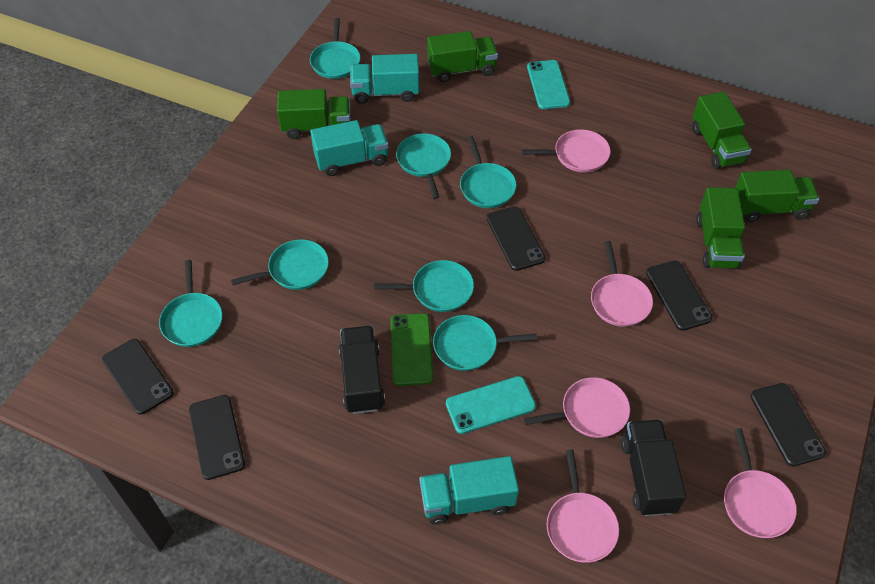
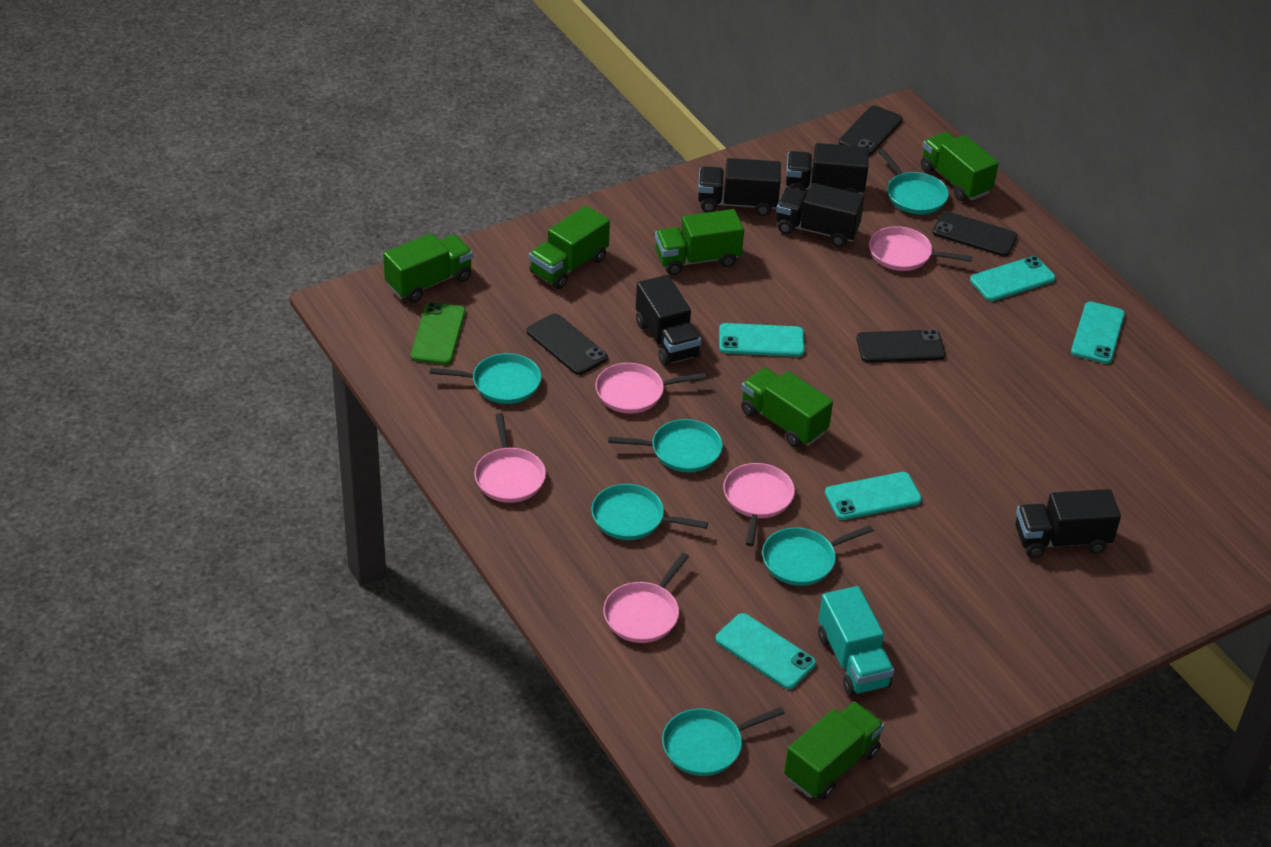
black phone: 5 -> 4
black truck: 2 -> 5
green truck: 5 -> 6
turquoise pan: 7 -> 6
turquoise phone: 2 -> 5
turquoise truck: 3 -> 1

